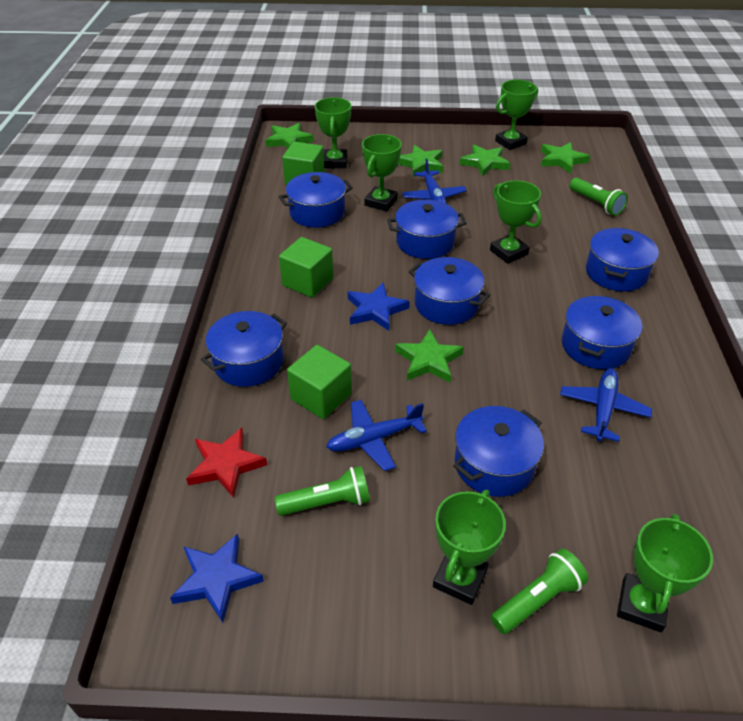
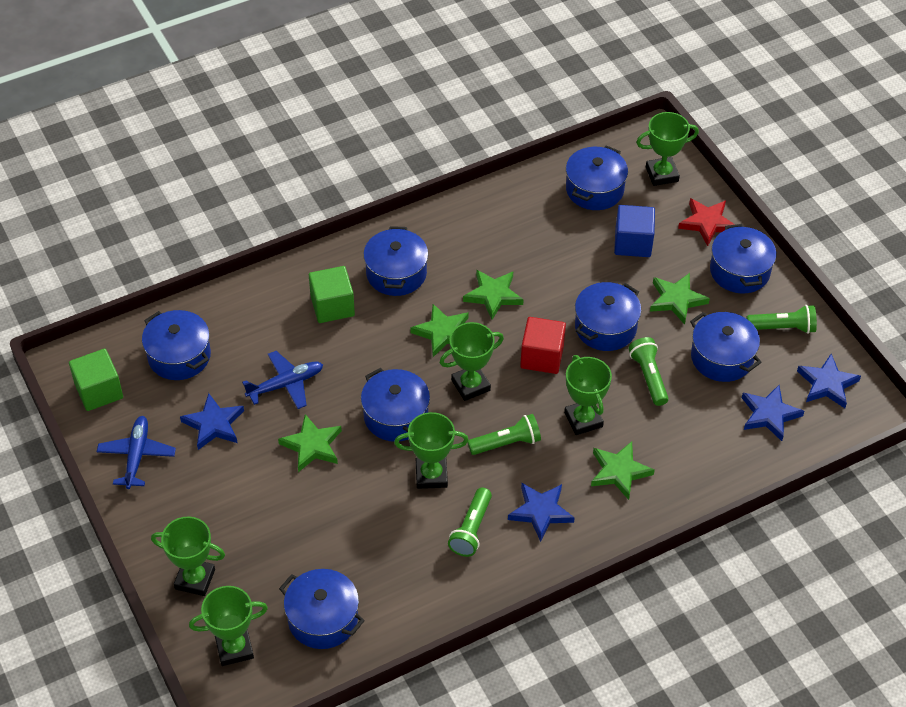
blue cube: 0 -> 1
blue plane: 3 -> 2
blue pot: 7 -> 8
blue star: 2 -> 4
green cube: 3 -> 2
green flashlight: 3 -> 4
red cube: 0 -> 1

